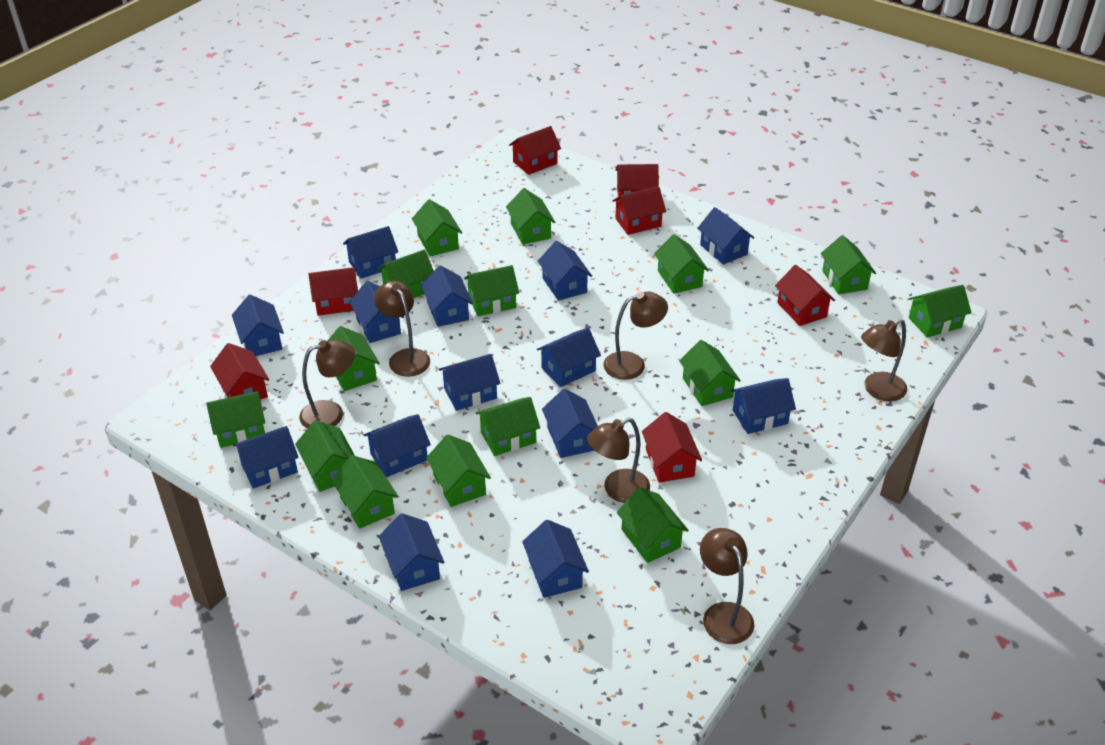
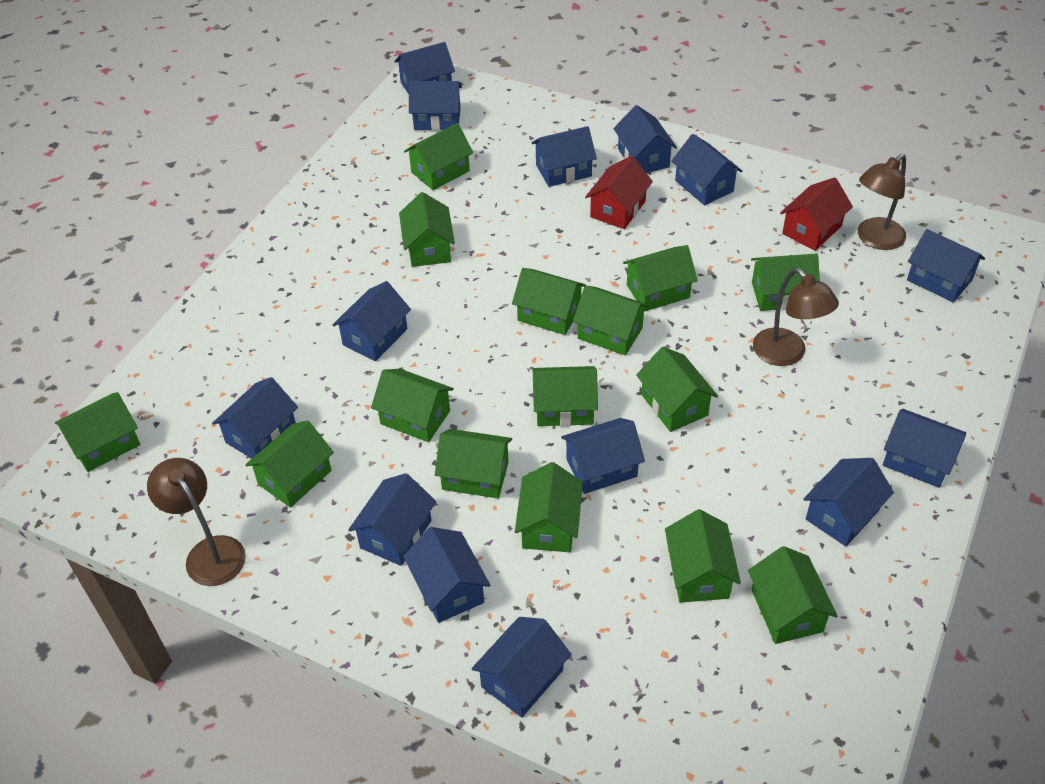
brown lamp: 6 -> 3
red house: 7 -> 2

